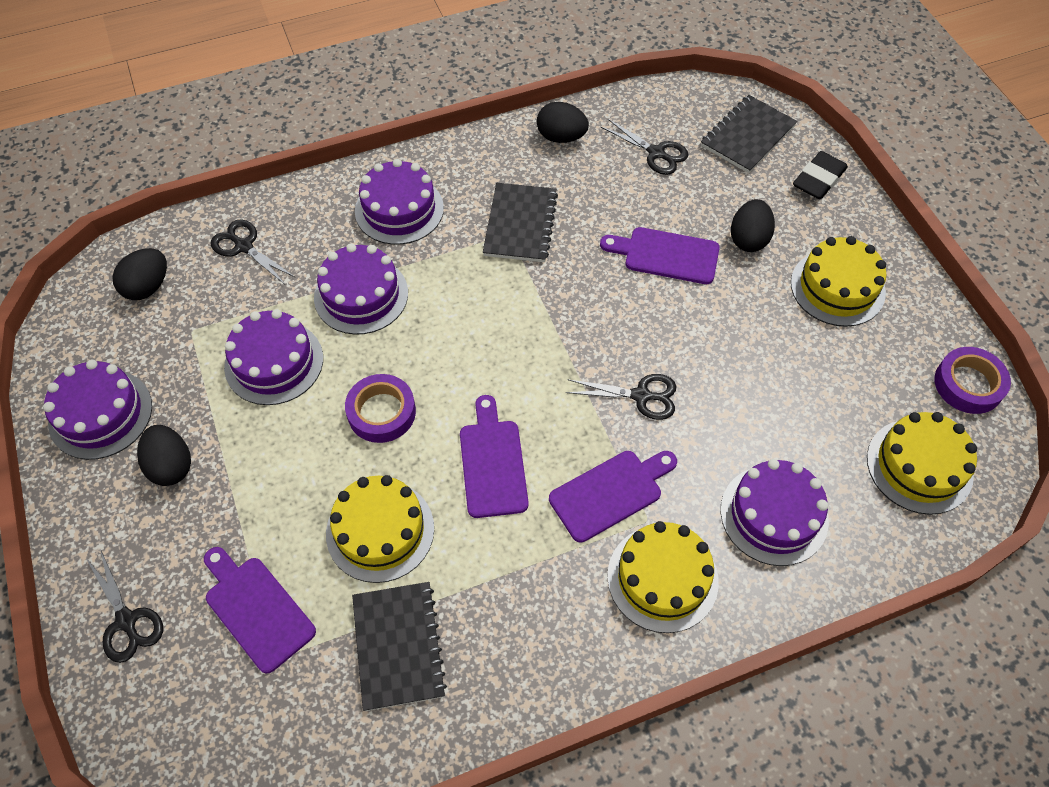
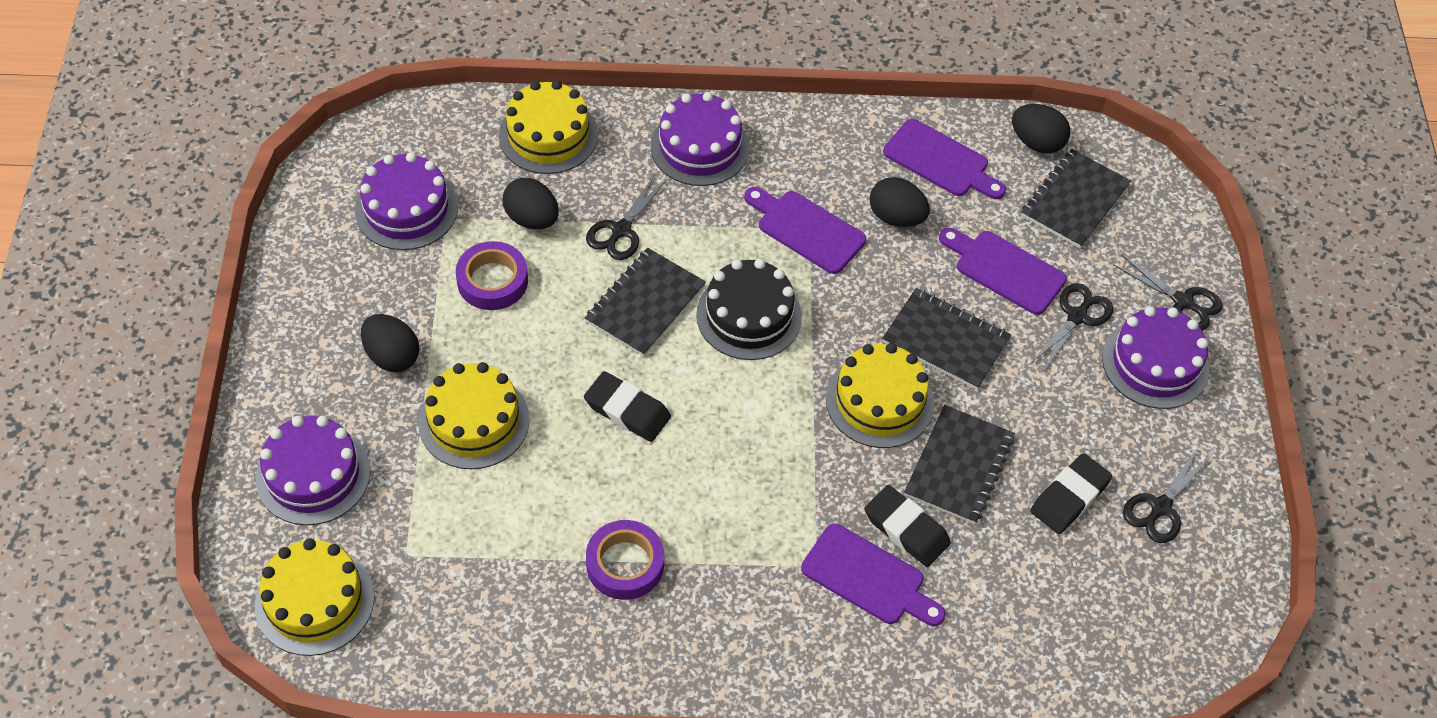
black cake: 0 -> 1
black eraser: 1 -> 3
black notebook: 3 -> 4
purple cake: 5 -> 4

